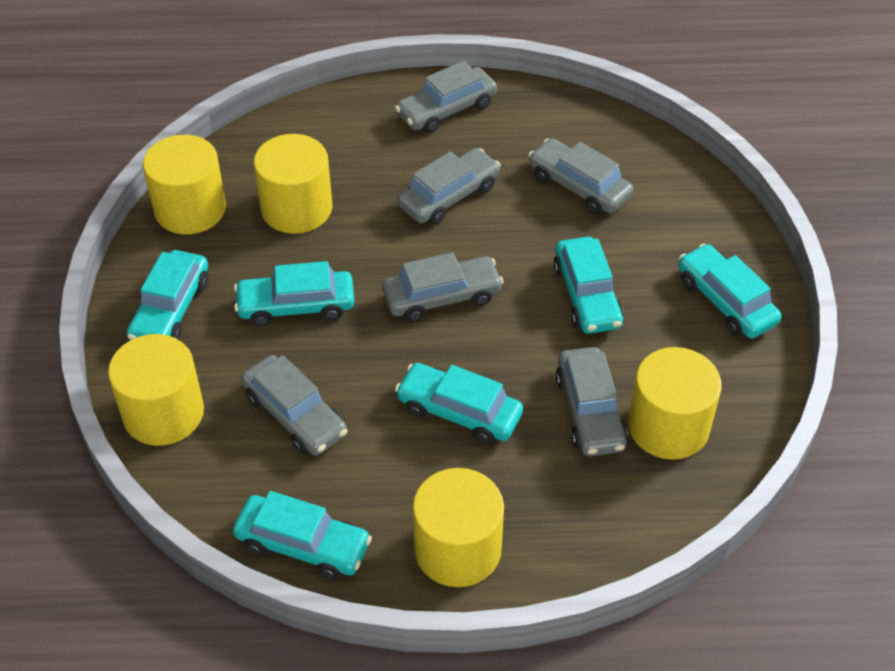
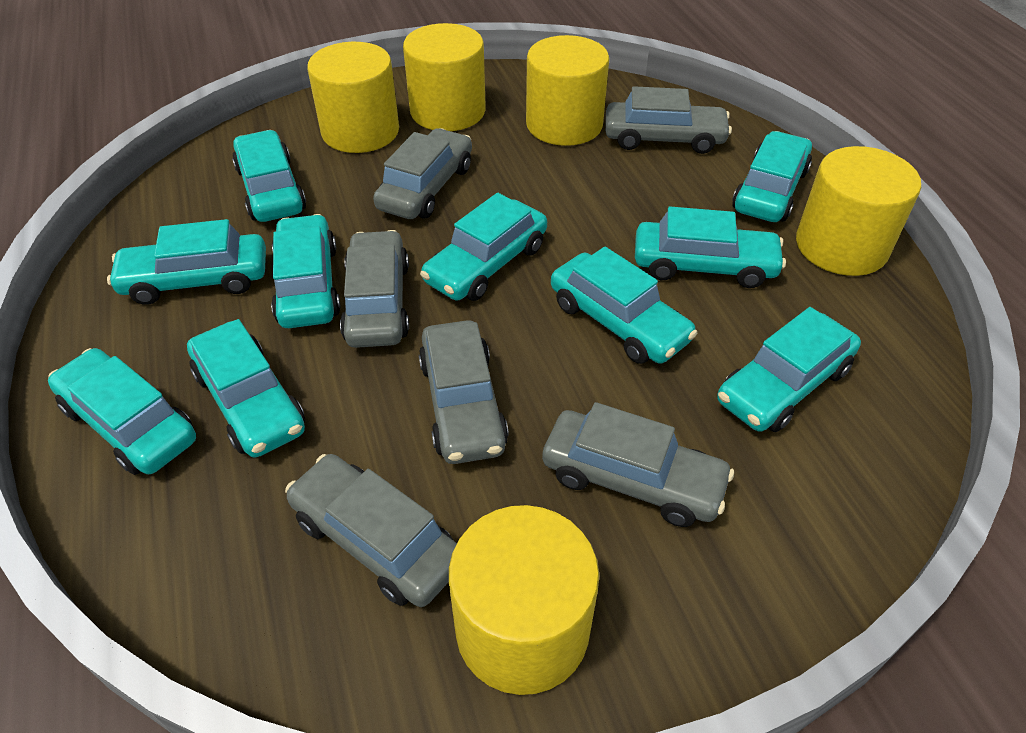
turquoise car: 6 -> 10

